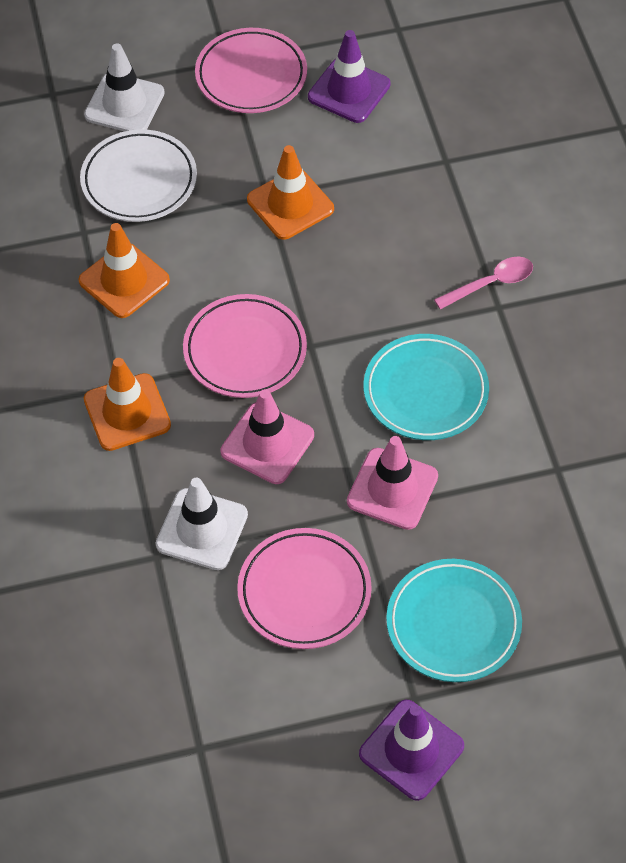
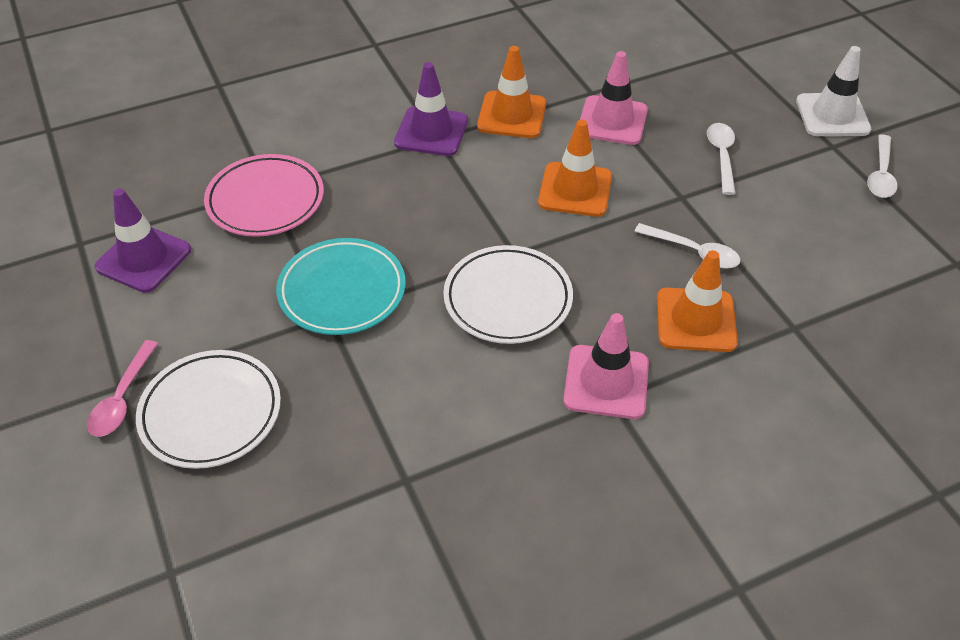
pink plate: 3 -> 1
turquoise plate: 2 -> 1
white plate: 1 -> 2
white spoon: 0 -> 3
white traffic cone: 2 -> 1

